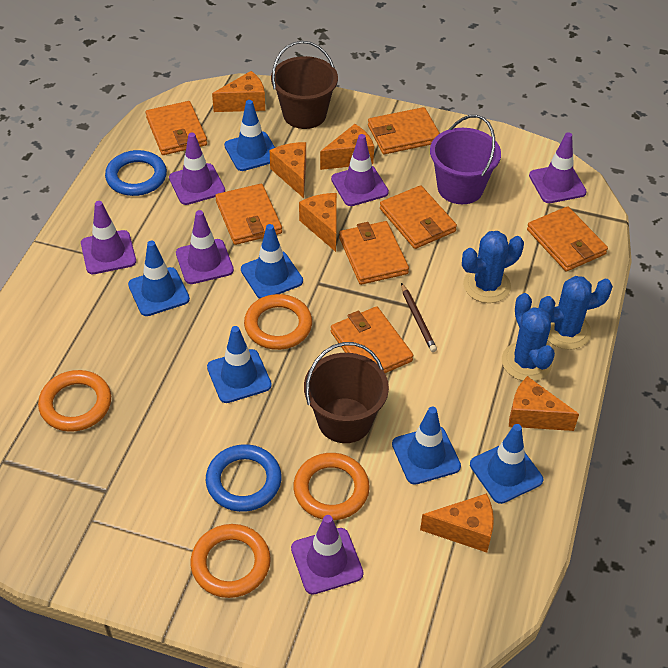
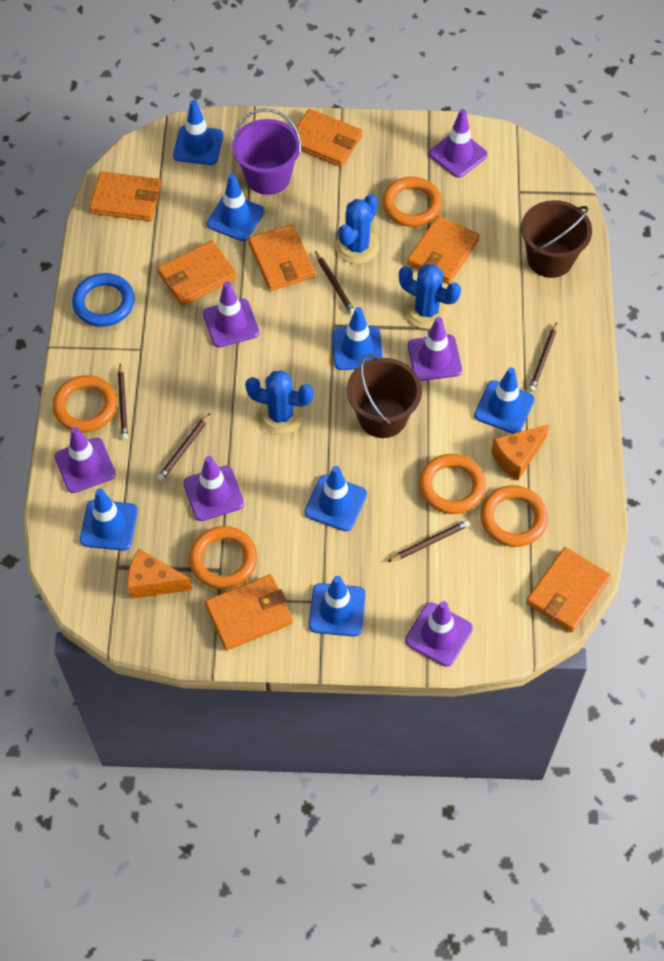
blue ring: 2 -> 1
blue traffic cone: 6 -> 7
brown pencil: 1 -> 5
orange cheese: 6 -> 2
orange ring: 4 -> 5

